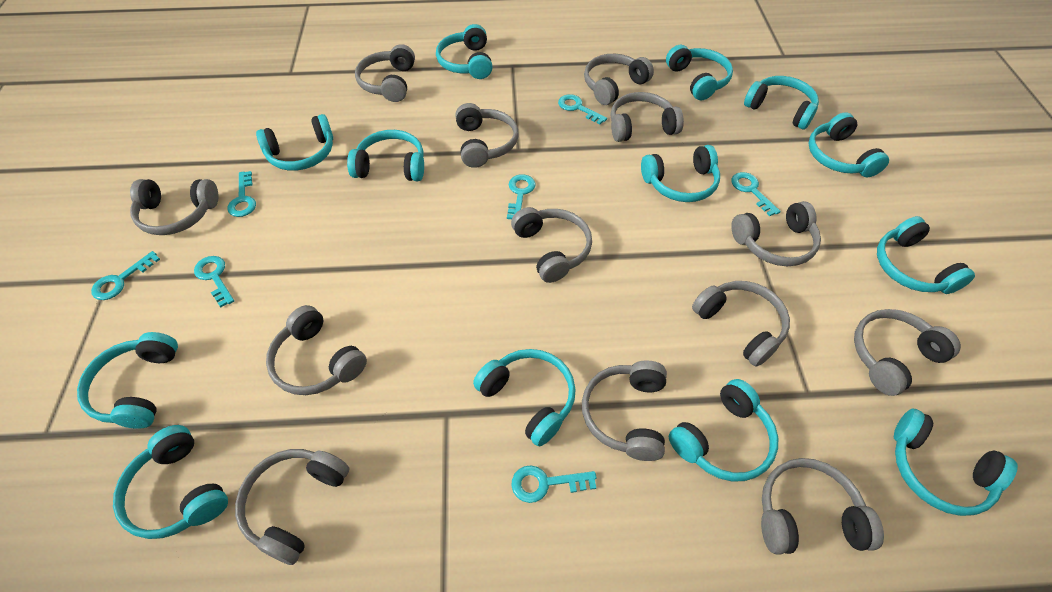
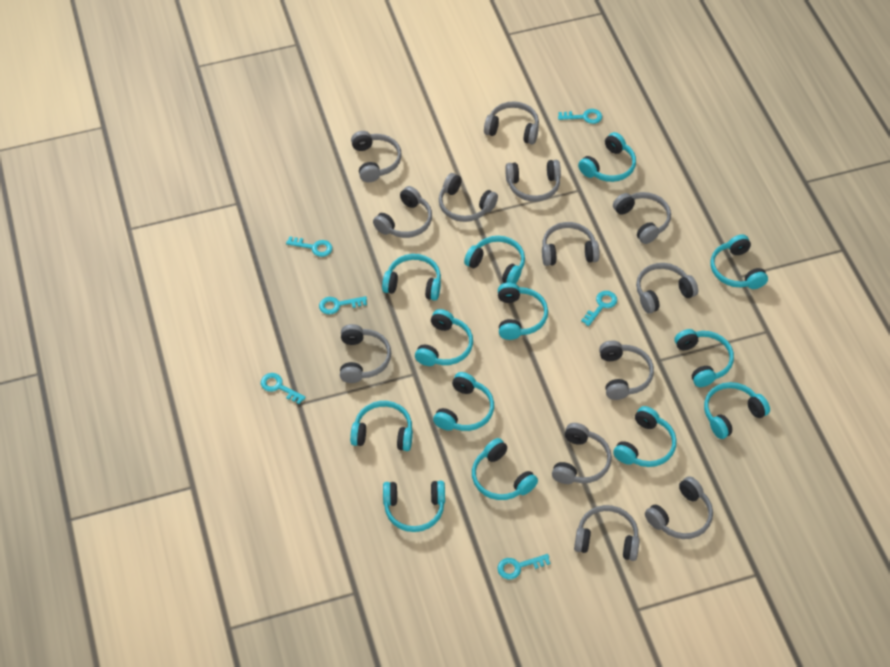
turquoise key: 7 -> 6

